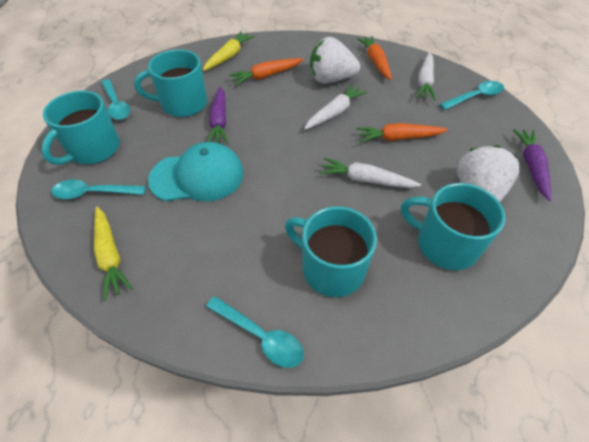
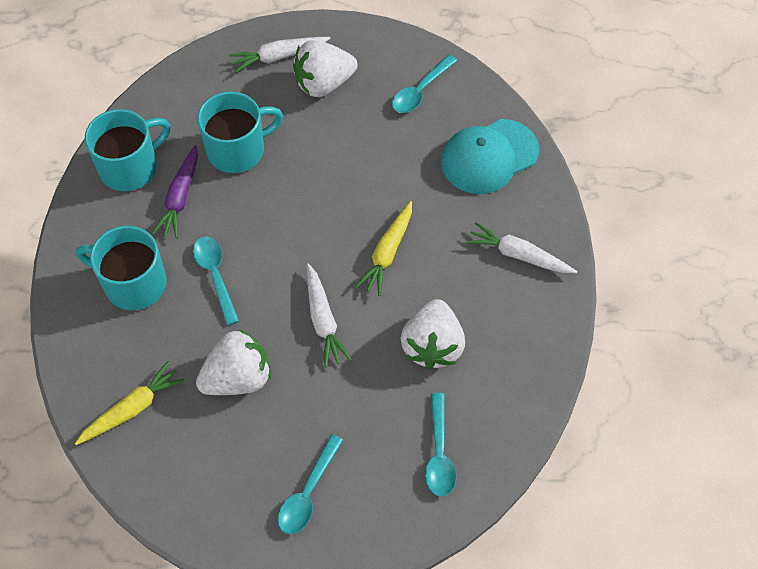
orange carrot: 3 -> 0
purple carrot: 2 -> 1
turquoise mug: 4 -> 3
white strawberry: 2 -> 3

